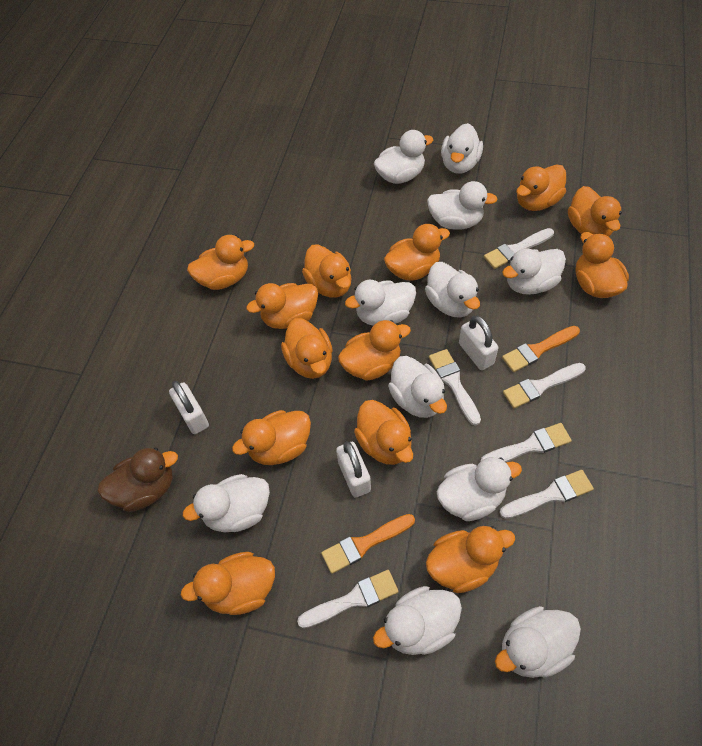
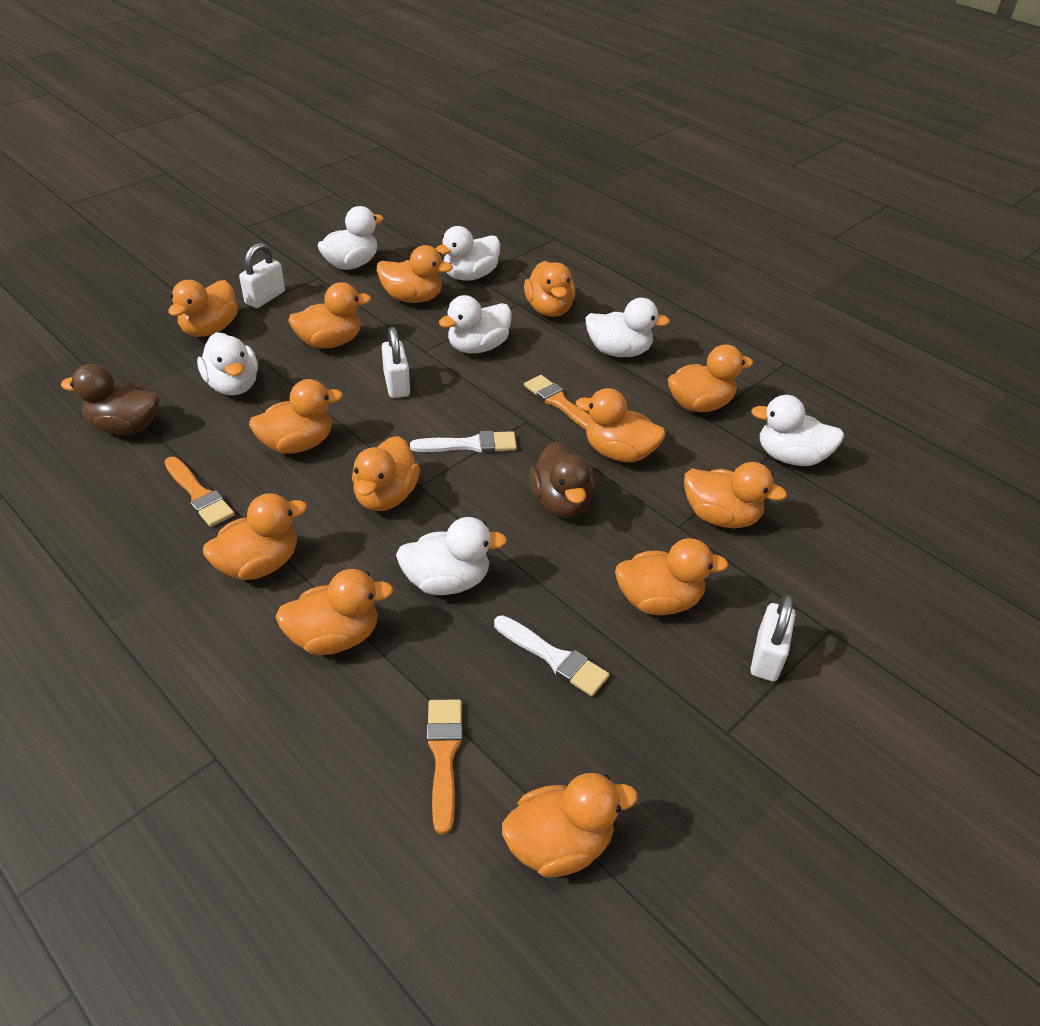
brown duck: 1 -> 2
orange brush: 2 -> 3
white brush: 6 -> 2
white duck: 11 -> 7

